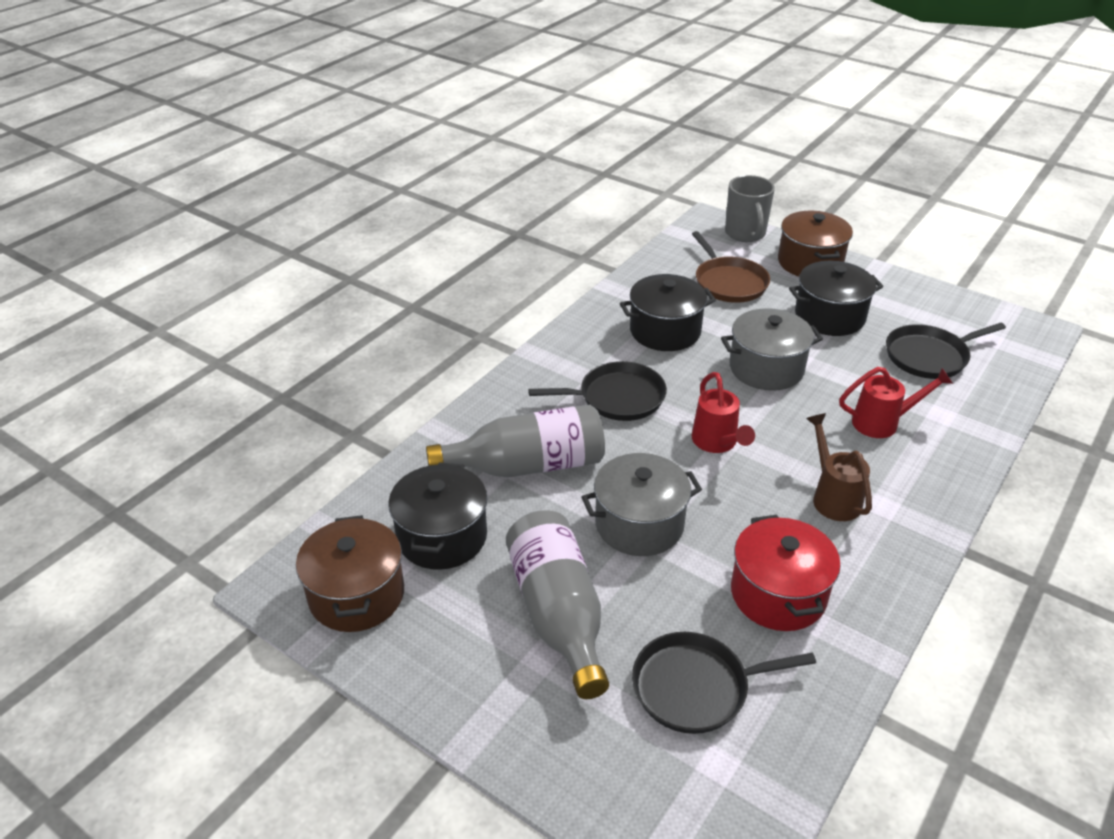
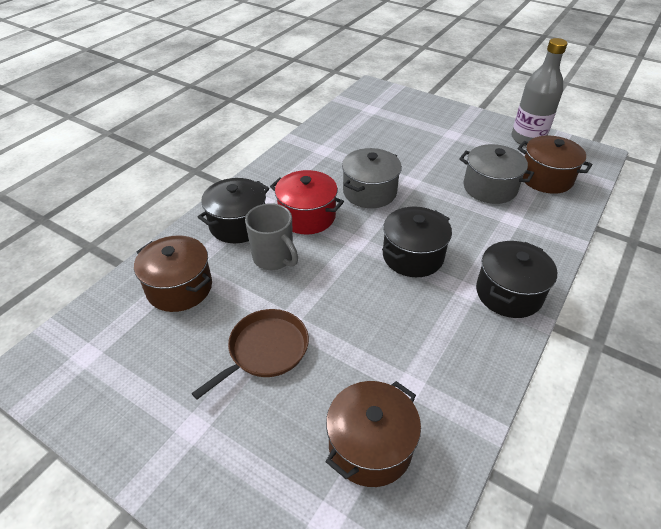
black pan: 3 -> 0
brown pot: 2 -> 3
brown watering can: 1 -> 0
grey bottle: 2 -> 1
red watering can: 2 -> 0

